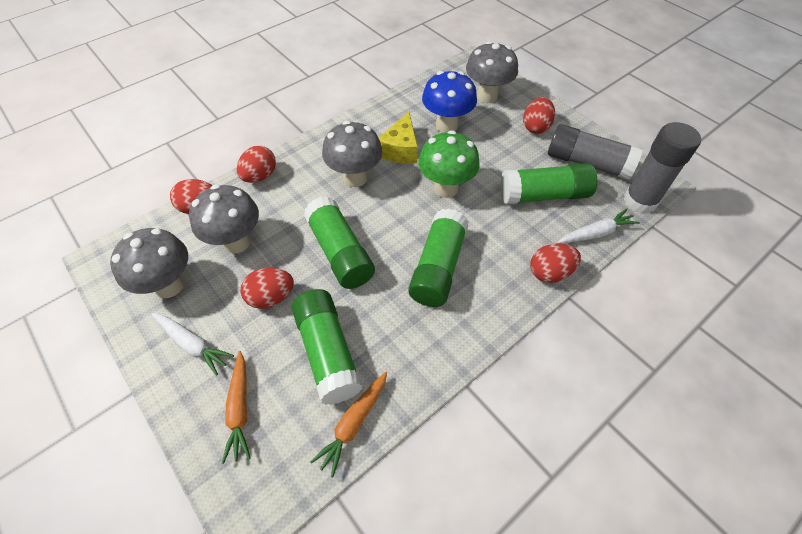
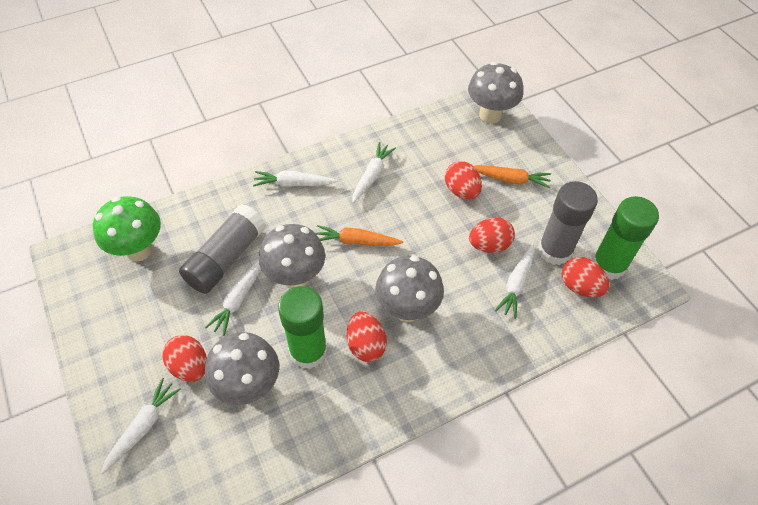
blue mushroom: 1 -> 0
green glue stick: 4 -> 2
white carrot: 2 -> 5
yellow cheese: 1 -> 0

